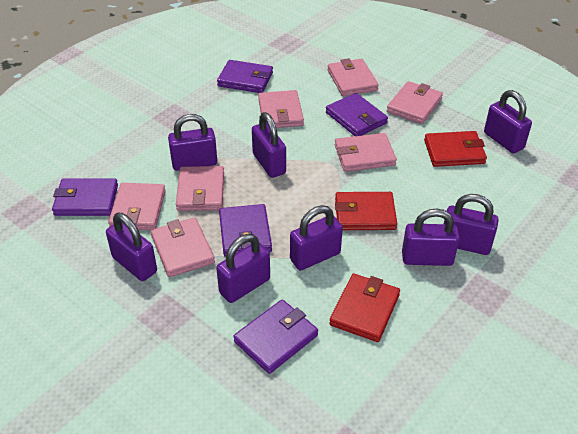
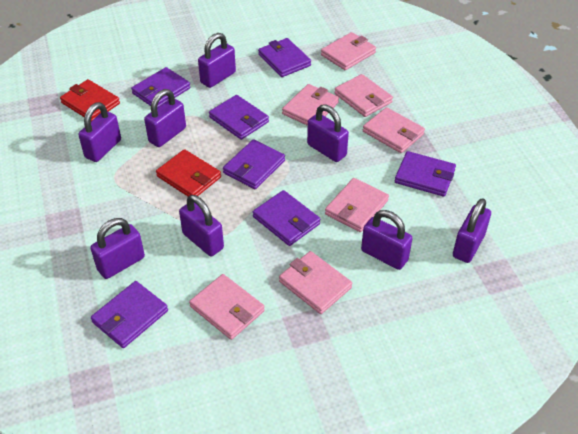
purple wallet: 5 -> 7
red wallet: 3 -> 2

